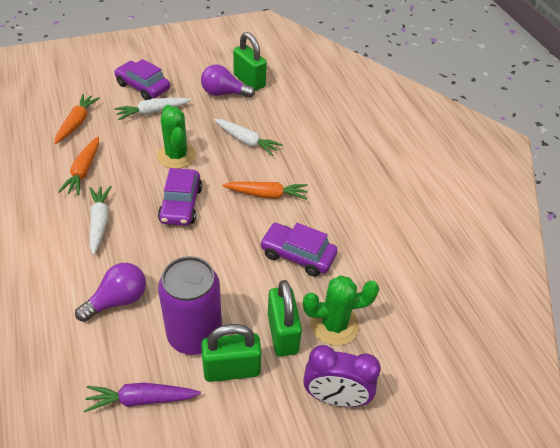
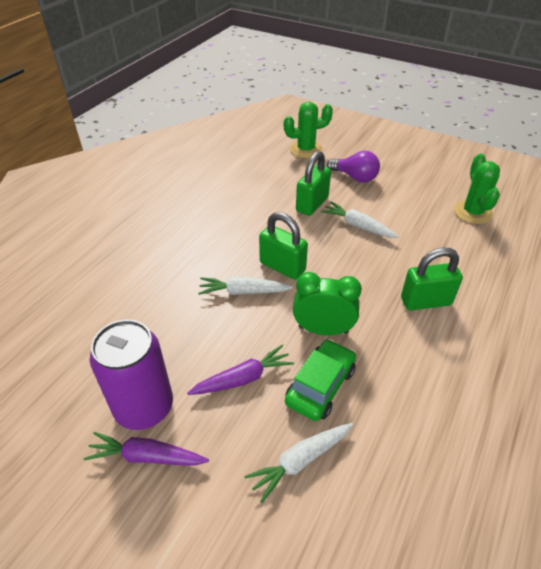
green car: 0 -> 1
green clock: 0 -> 1
orange carrot: 3 -> 0
purple car: 3 -> 0
purple carrot: 1 -> 2
purple clock: 1 -> 0
purple light bulb: 2 -> 1

